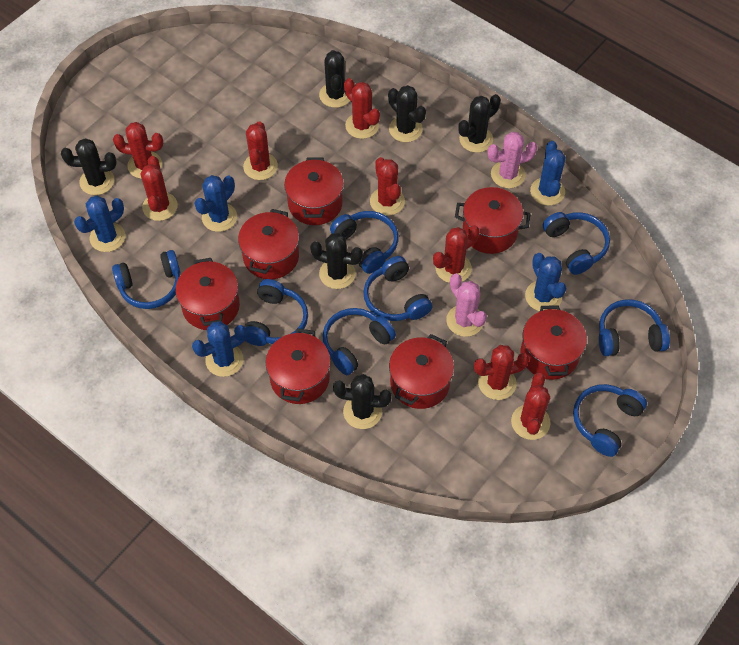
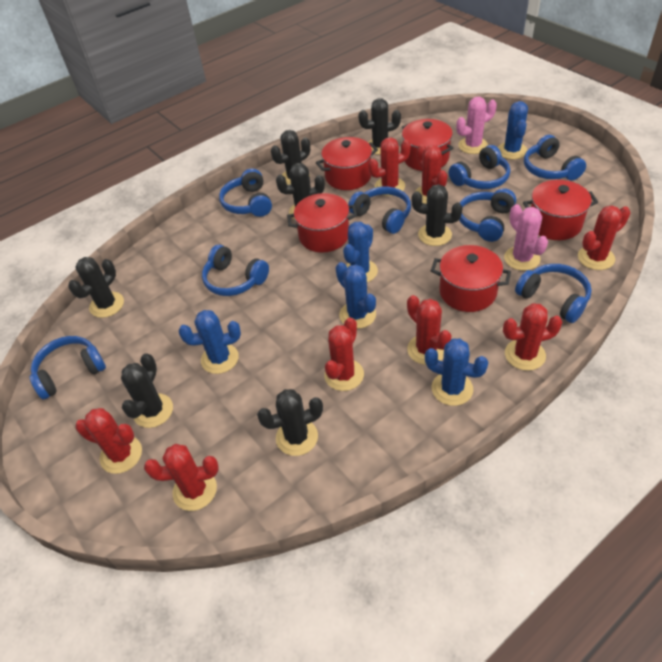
black cactus: 6 -> 7
red pot: 7 -> 5

